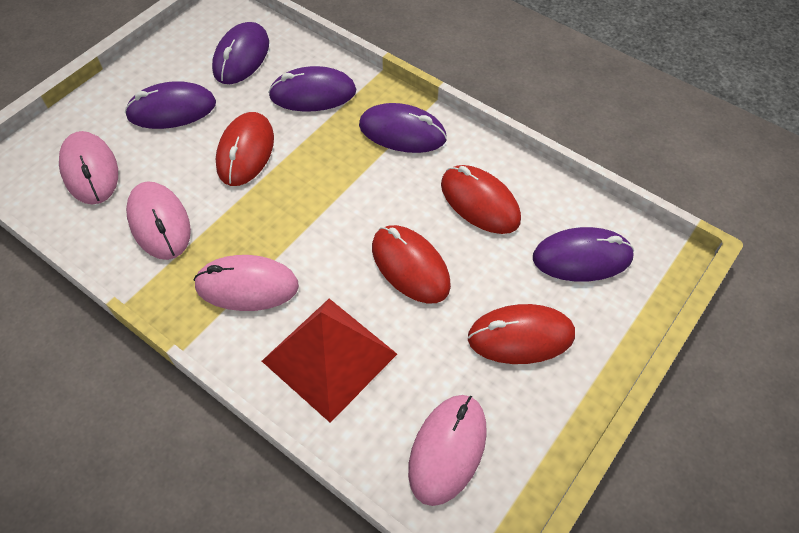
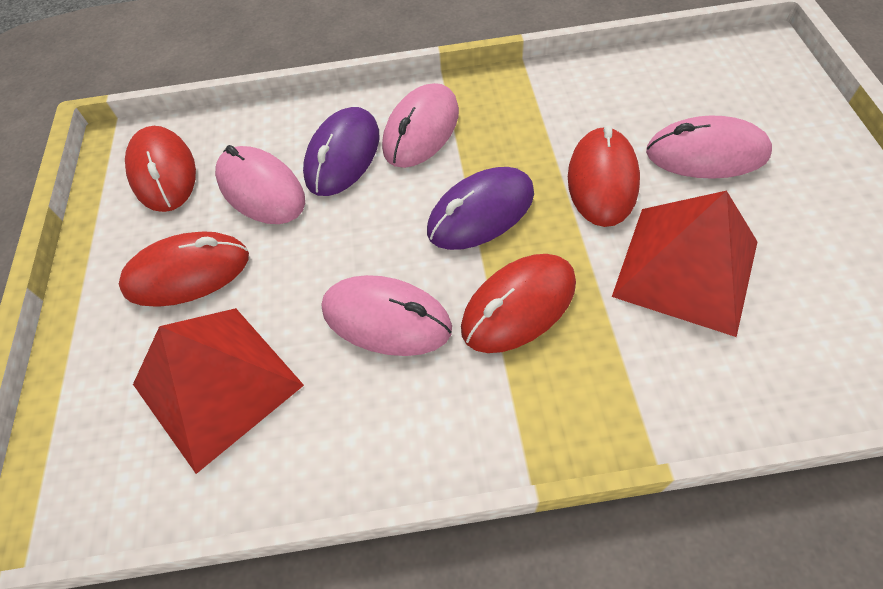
purple mouse: 5 -> 2
red pyramid: 1 -> 2

